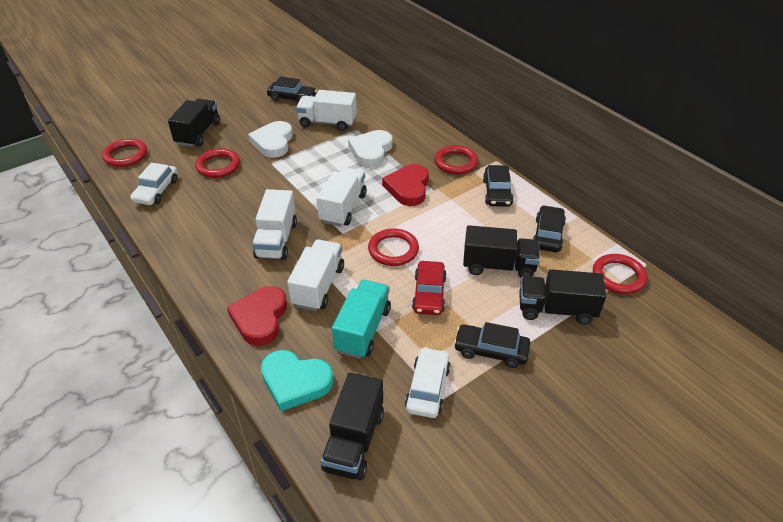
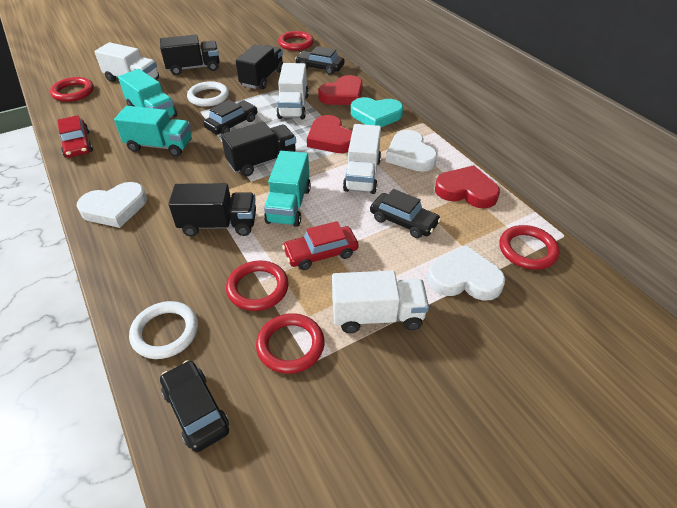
red car: 1 -> 2
red heart: 2 -> 3
turquoise truck: 1 -> 3
white car: 2 -> 0
white heart: 2 -> 3
white ring: 0 -> 2

